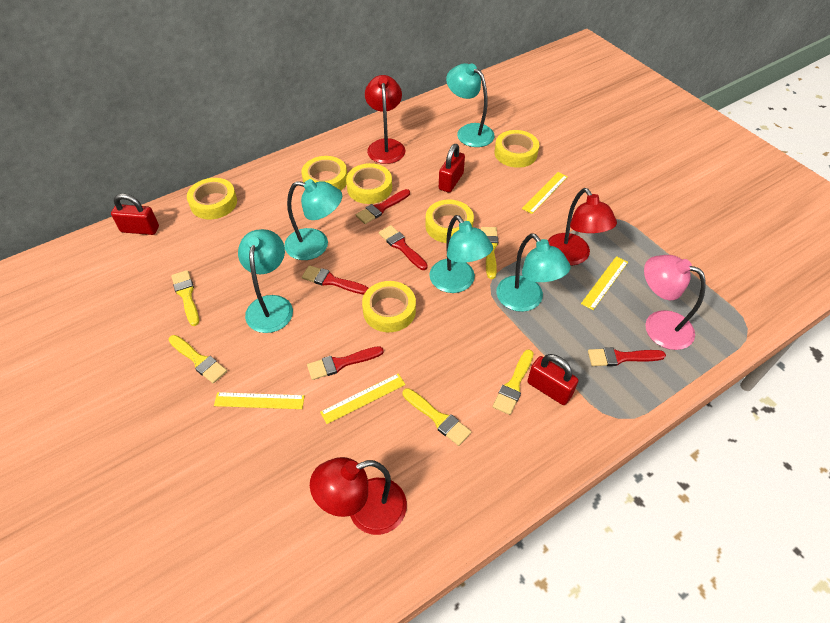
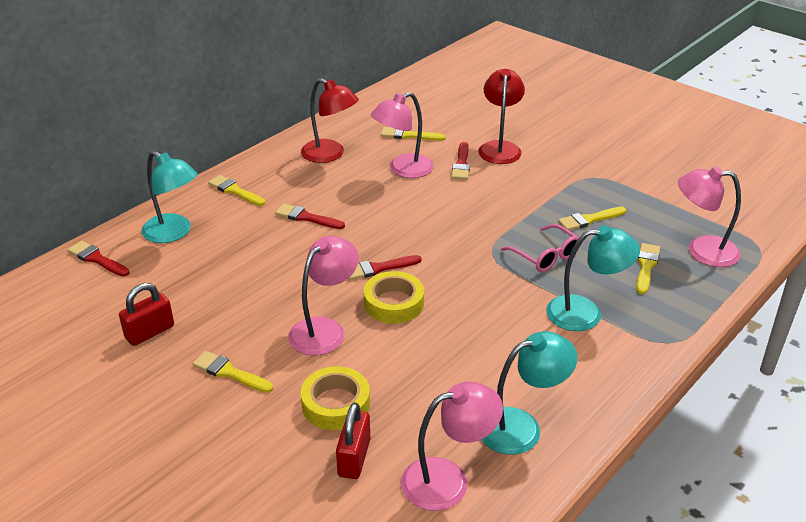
pink glasses: 0 -> 1
pink lamp: 1 -> 4
red brush: 5 -> 4
red lamp: 3 -> 2
red padlock: 3 -> 2
turquoise lamp: 5 -> 3
yellow ruler: 4 -> 0
yellow tape: 6 -> 2

